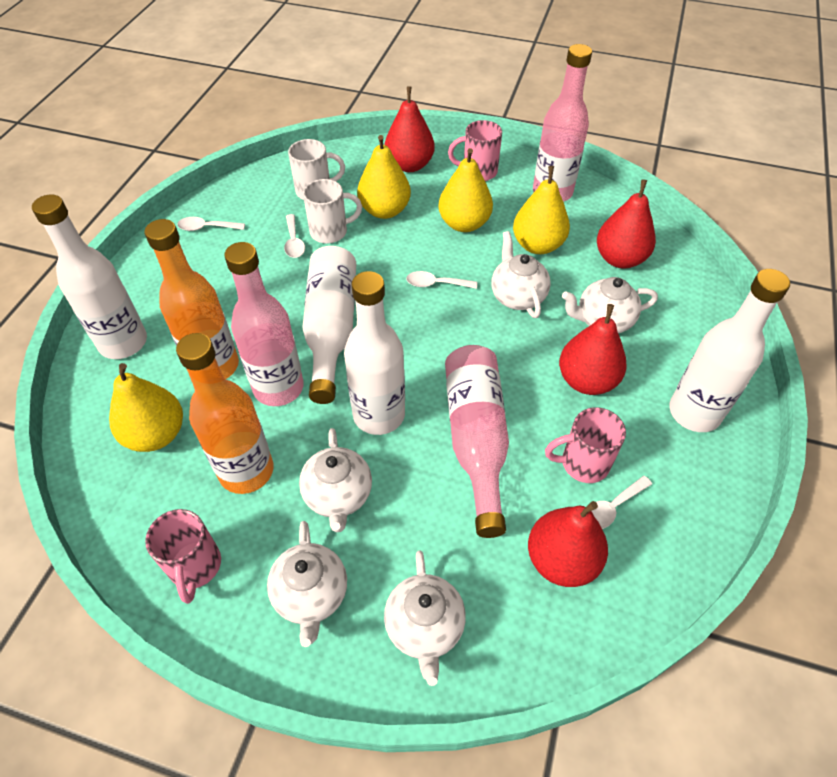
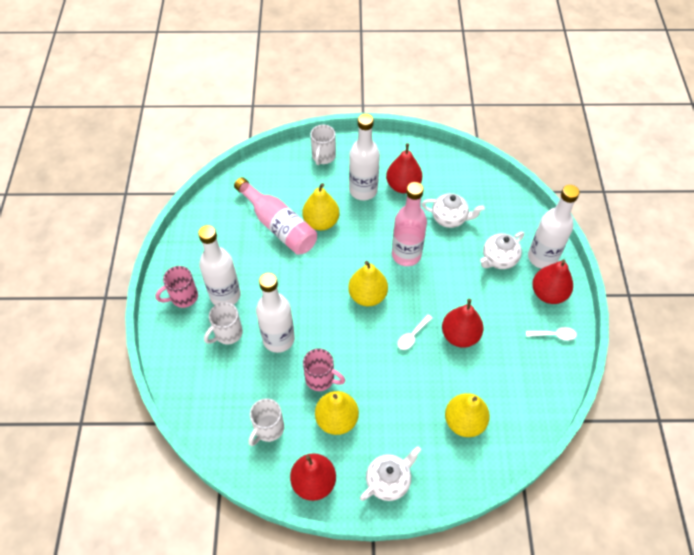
orange bottle: 2 -> 0
pink bottle: 3 -> 2
pink mug: 3 -> 2
white mug: 2 -> 3
white spoon: 4 -> 2
white teapot: 5 -> 3

